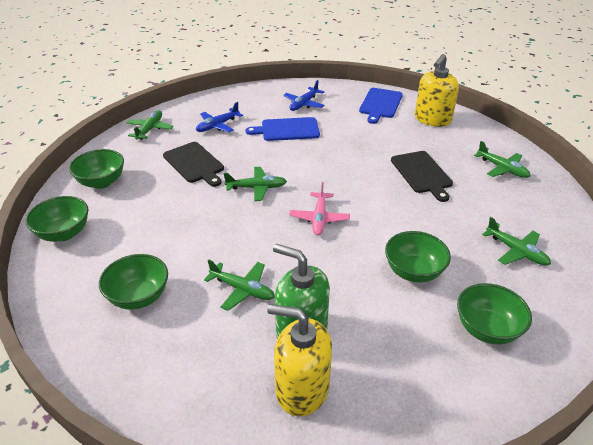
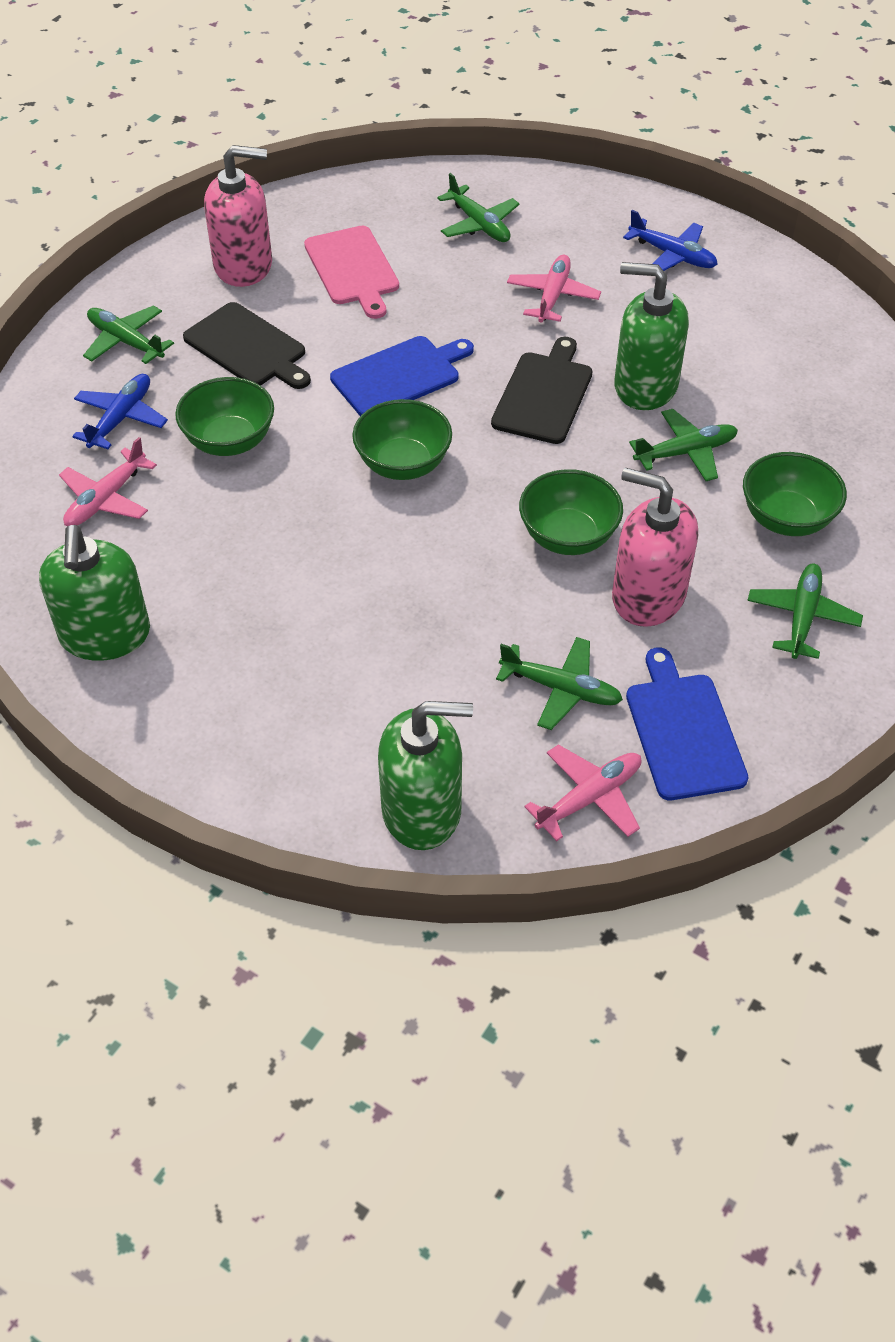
green bowl: 5 -> 4
green soap dispenser: 1 -> 3
pink cutting board: 0 -> 1
pink plane: 1 -> 3
pink soap dispenser: 0 -> 2
yellow soap dispenser: 2 -> 0

